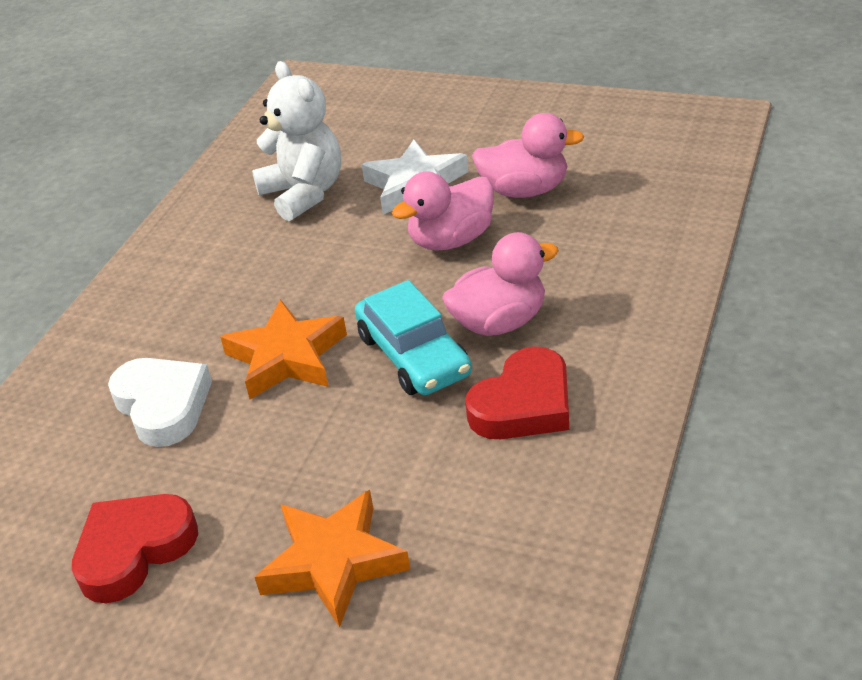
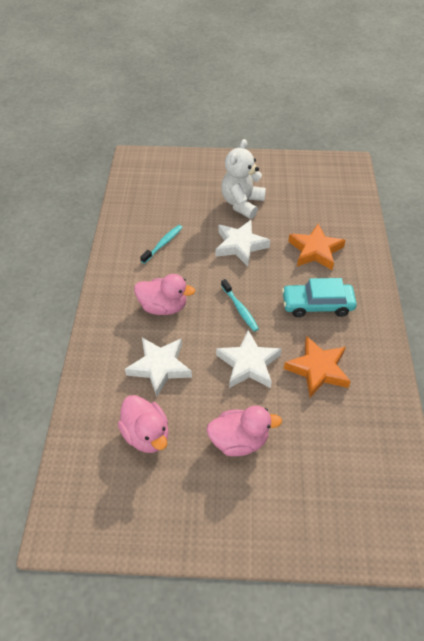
red heart: 2 -> 0
turquoise toothbrush: 0 -> 2
white heart: 1 -> 0
white star: 1 -> 3

